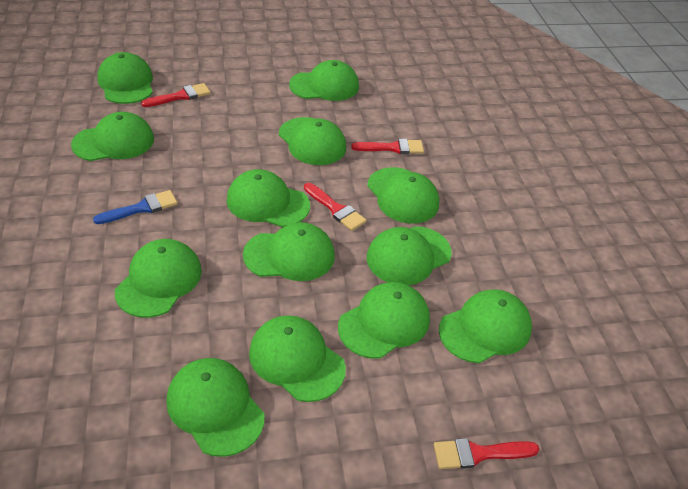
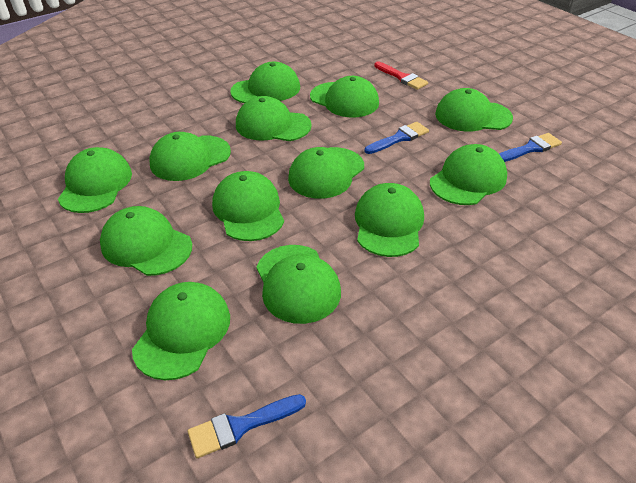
blue brush: 1 -> 3
red brush: 4 -> 1

